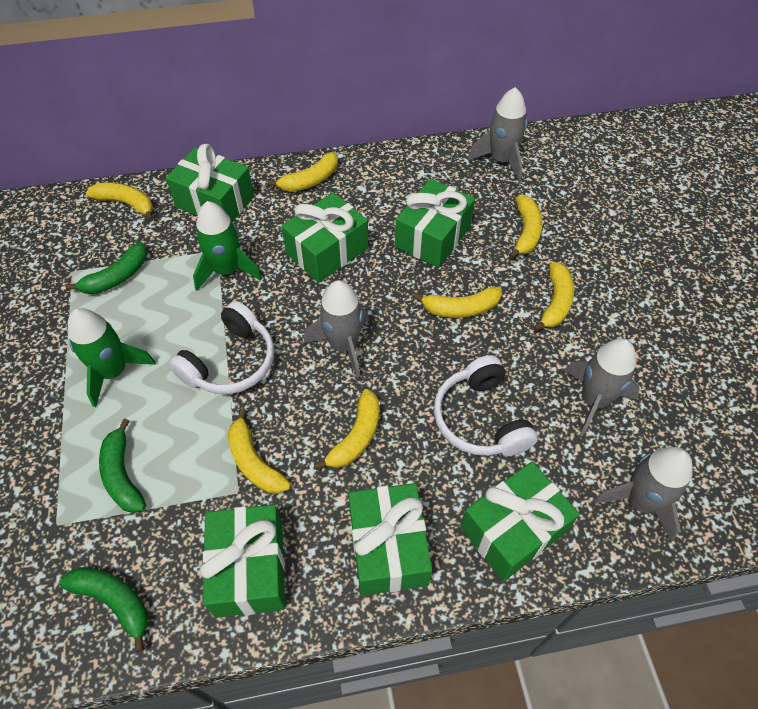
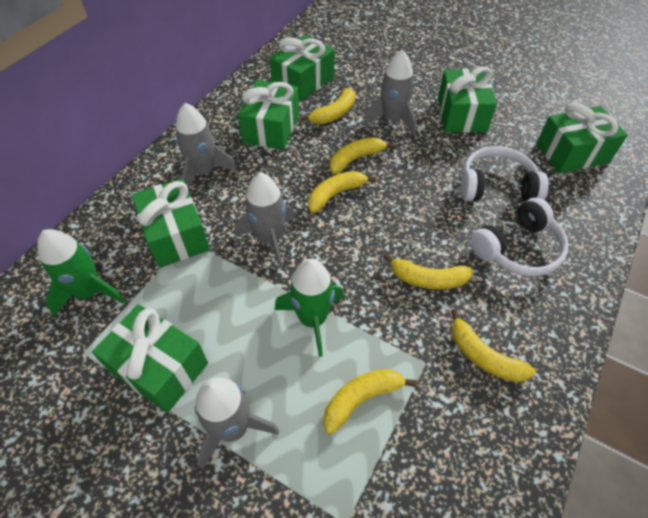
green banana: 3 -> 0
yellow banana: 7 -> 6

